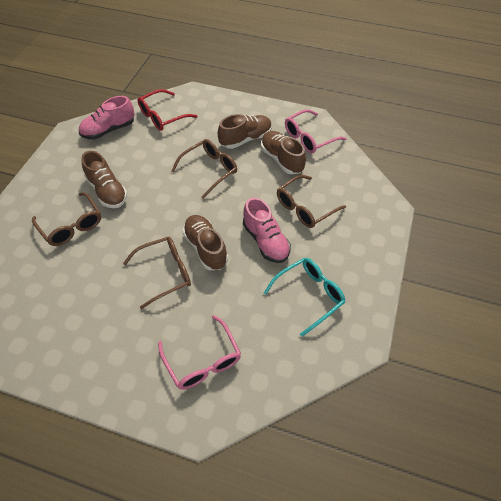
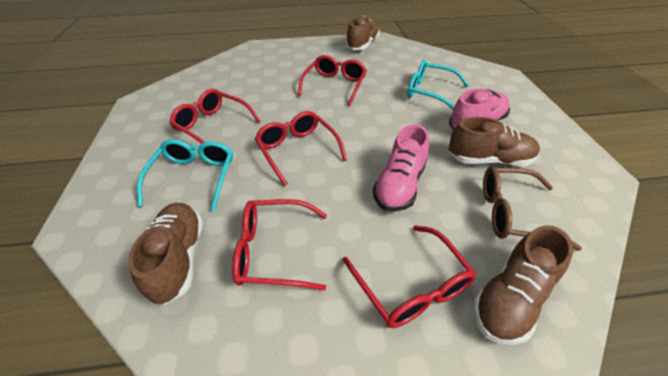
brown glasses: 4 -> 1
pink glasses: 2 -> 0
red glasses: 1 -> 5
turquoise glasses: 1 -> 2

